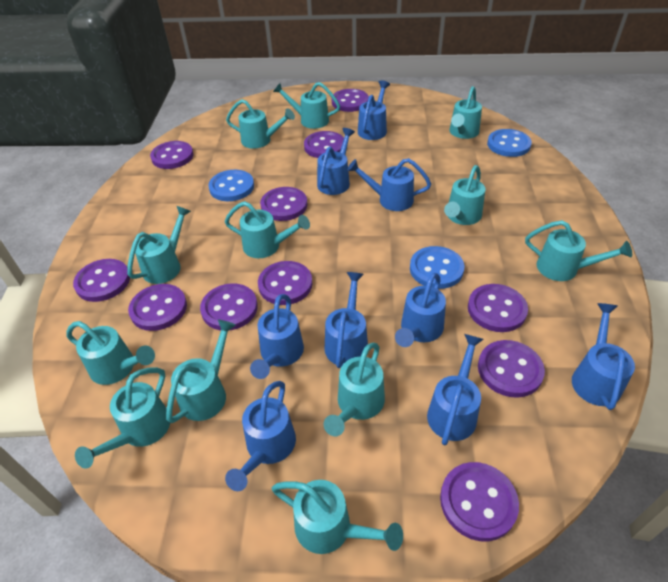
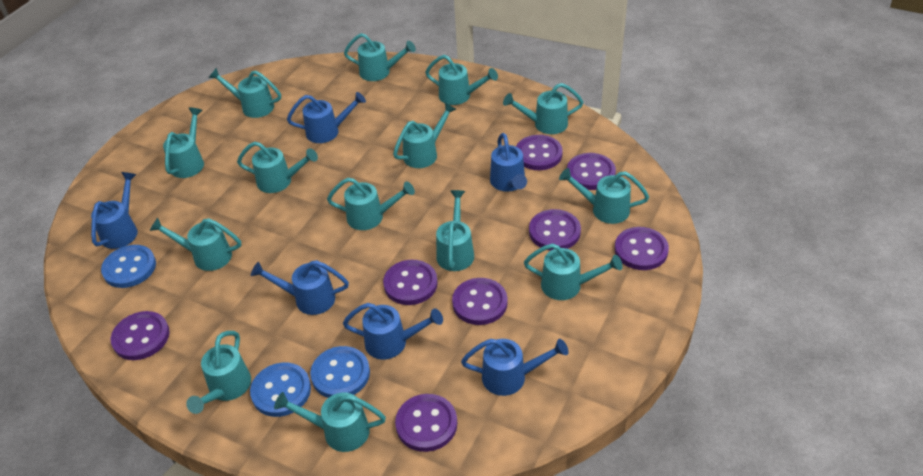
blue watering can: 9 -> 6
purple button: 11 -> 8
turquoise watering can: 12 -> 14

